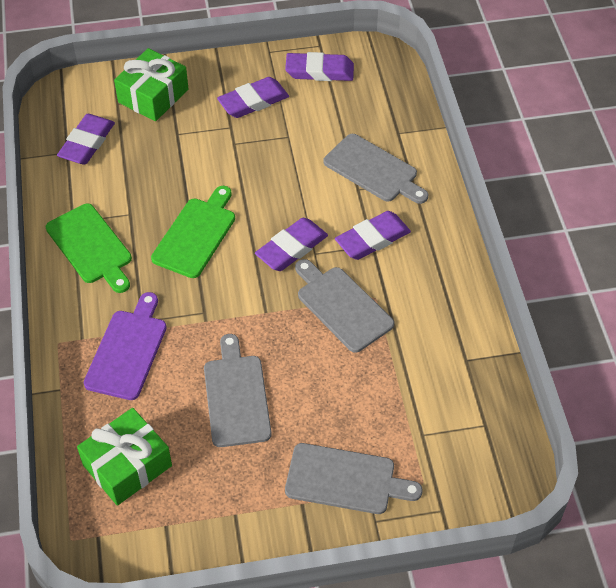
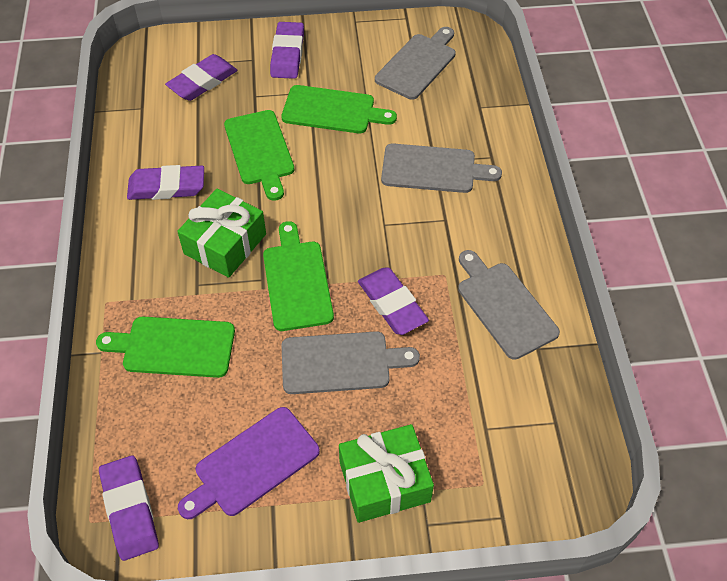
green cutting board: 2 -> 4

